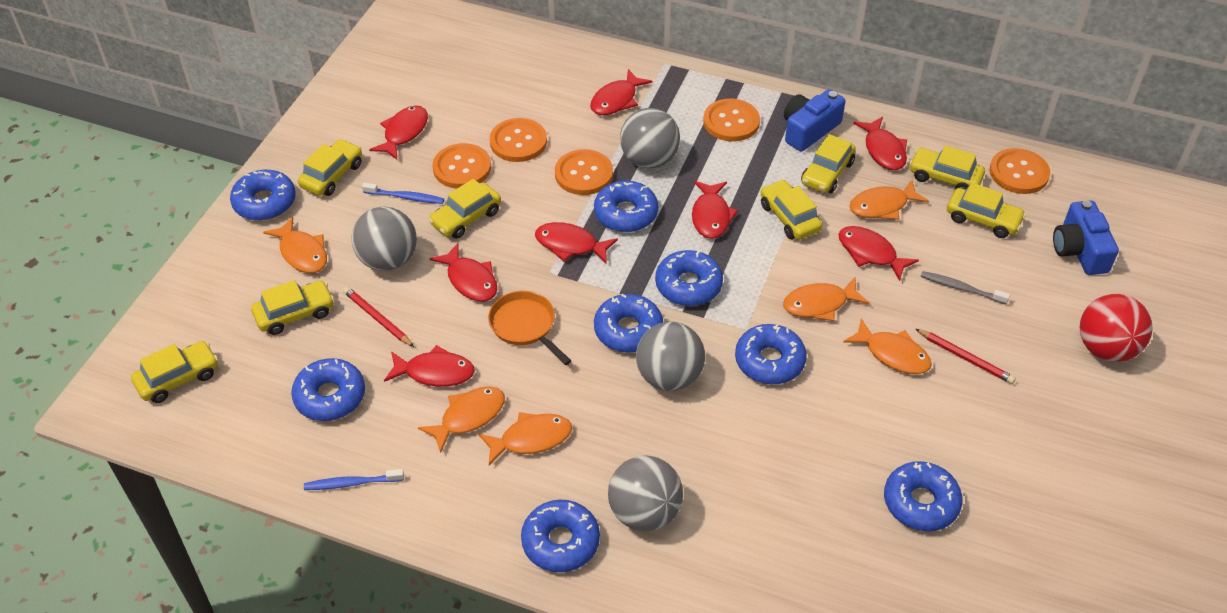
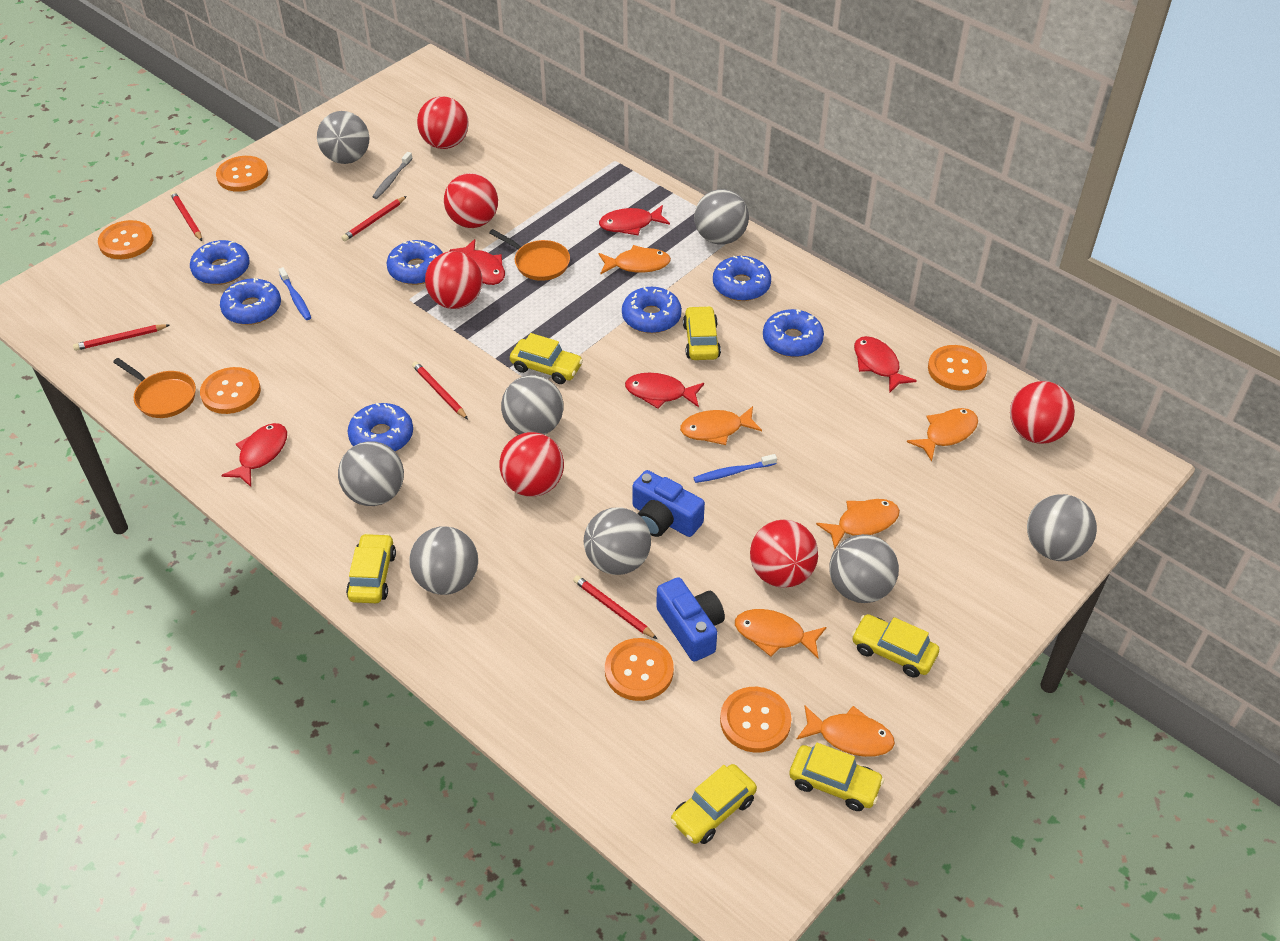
blue donut: 8 -> 7
grey ball: 4 -> 8
orange button: 5 -> 6
orange pan: 1 -> 2
red ball: 1 -> 6
red fish: 8 -> 5
red pencil: 2 -> 5
yellow car: 8 -> 6

